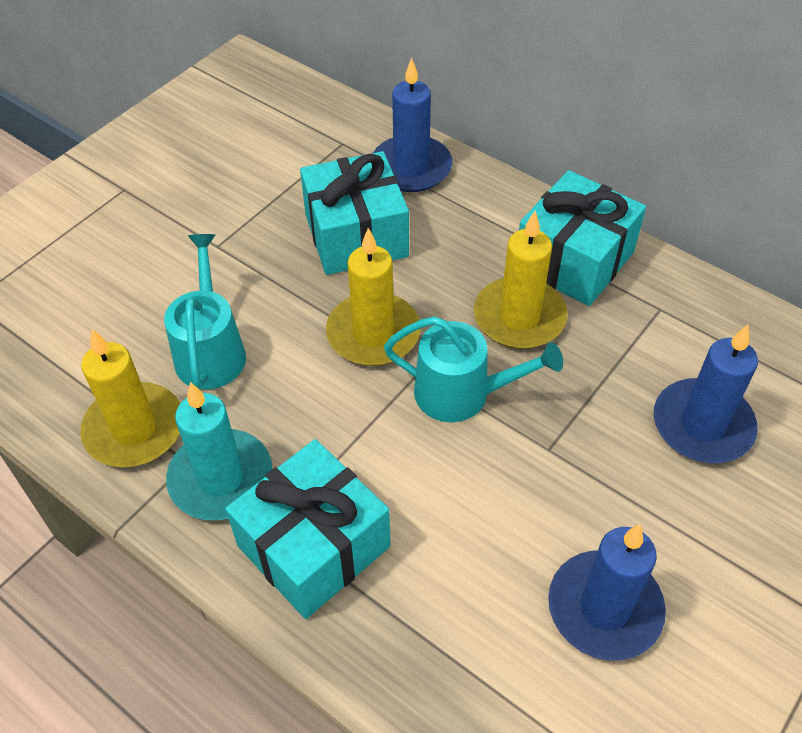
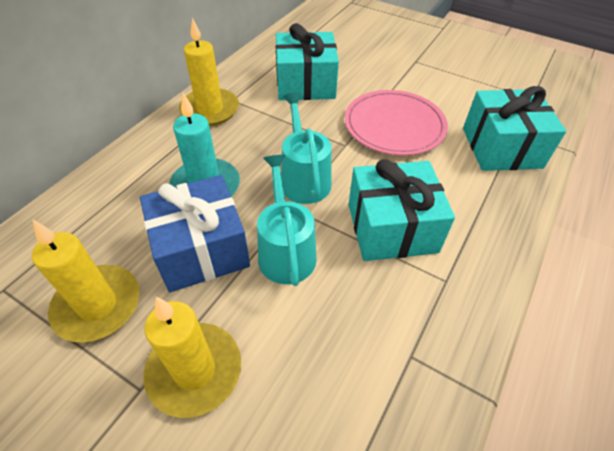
blue candle: 3 -> 0
blue gift: 0 -> 1
pink plate: 0 -> 1

